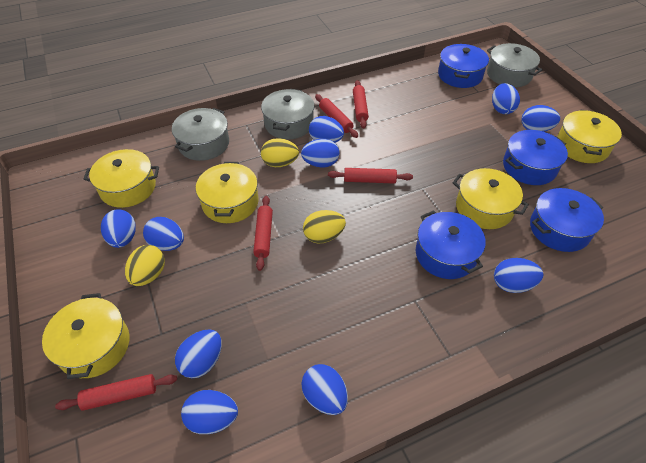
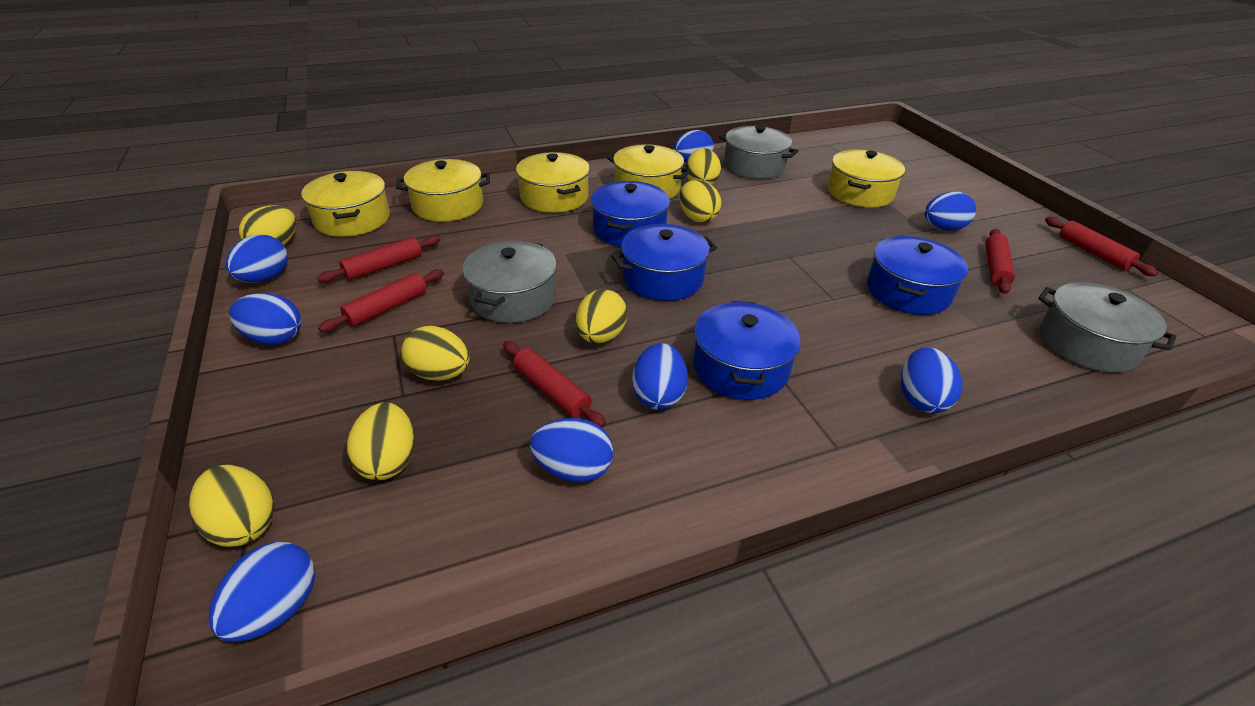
blue egg: 10 -> 8
yellow egg: 3 -> 7

